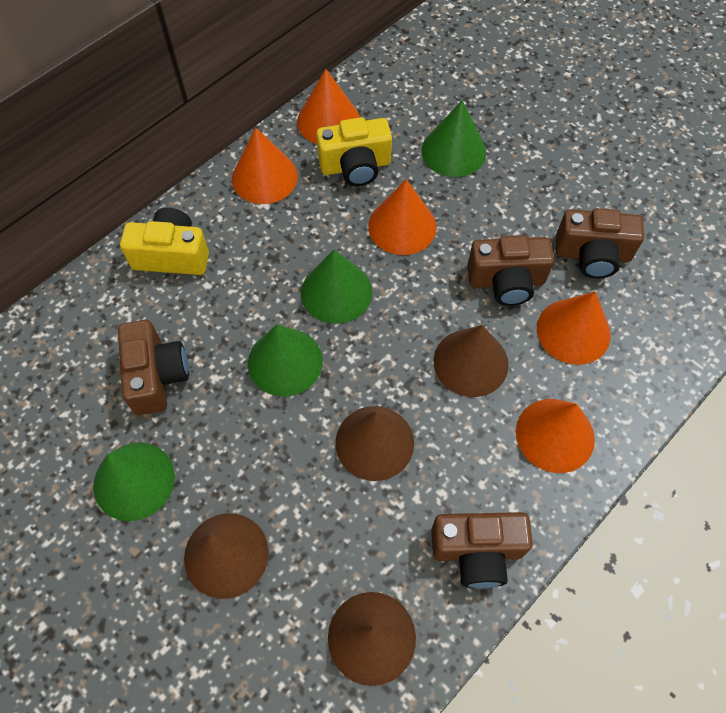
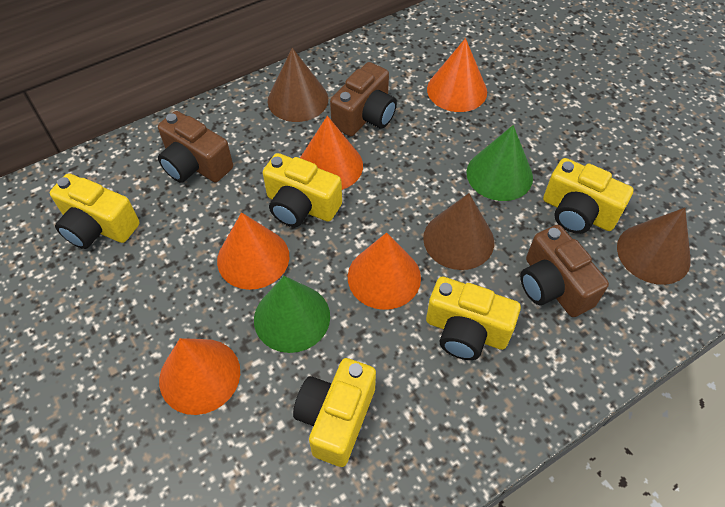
brown camera: 4 -> 3
brown cone: 4 -> 3
green cone: 4 -> 2
yellow camera: 2 -> 5

